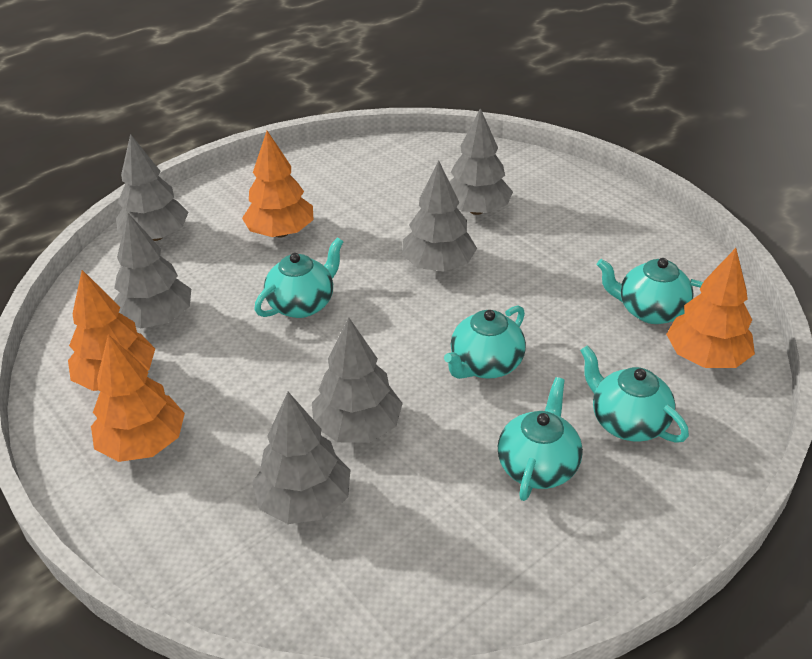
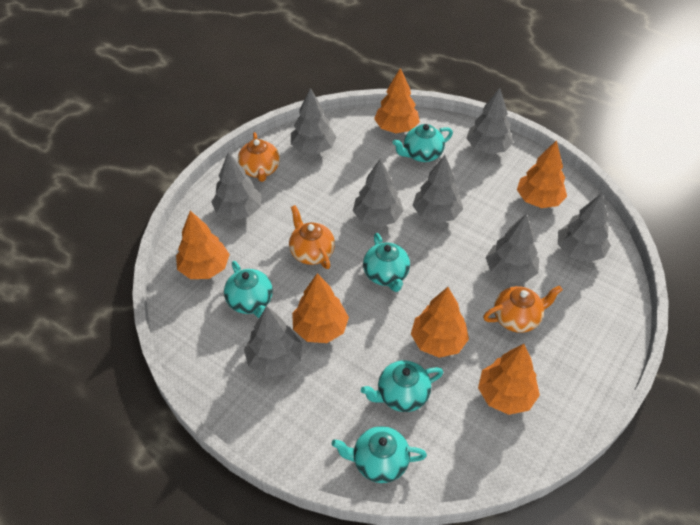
grey tree: 6 -> 8
orange teapot: 0 -> 3
orange tree: 4 -> 6

